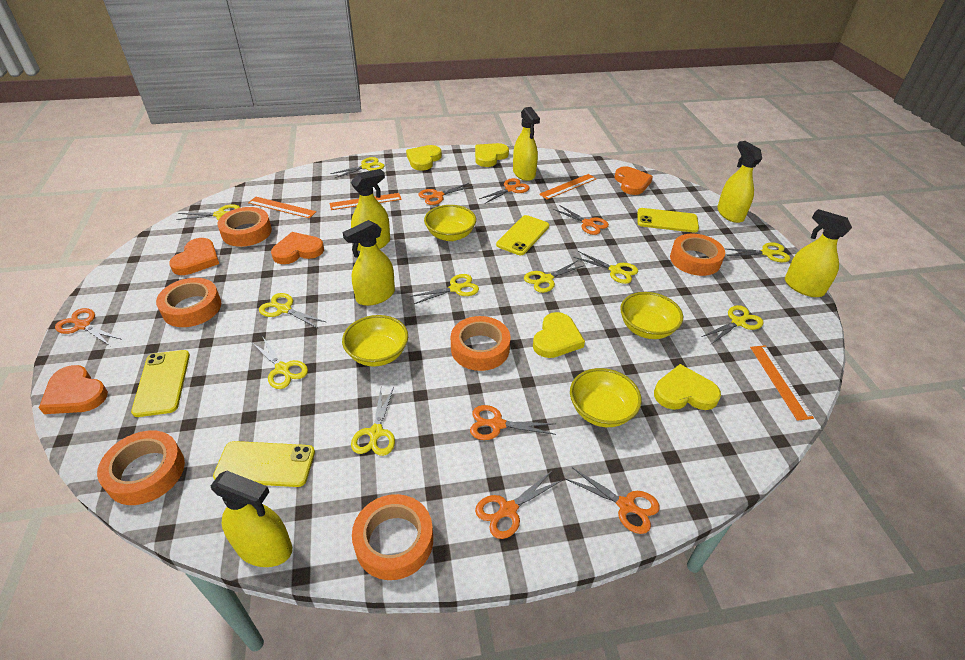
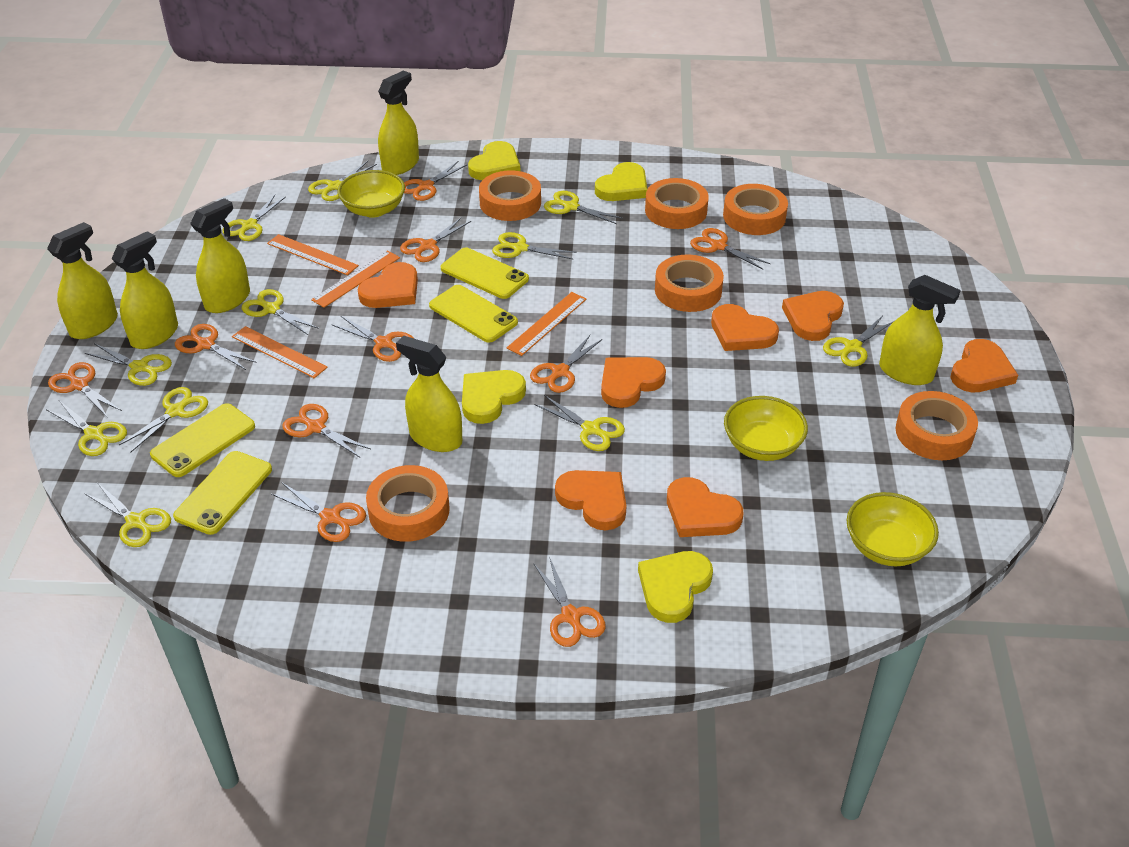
orange heart: 4 -> 7
orange scissors: 7 -> 10
yellow bowl: 4 -> 3
yellow scissors: 10 -> 11

